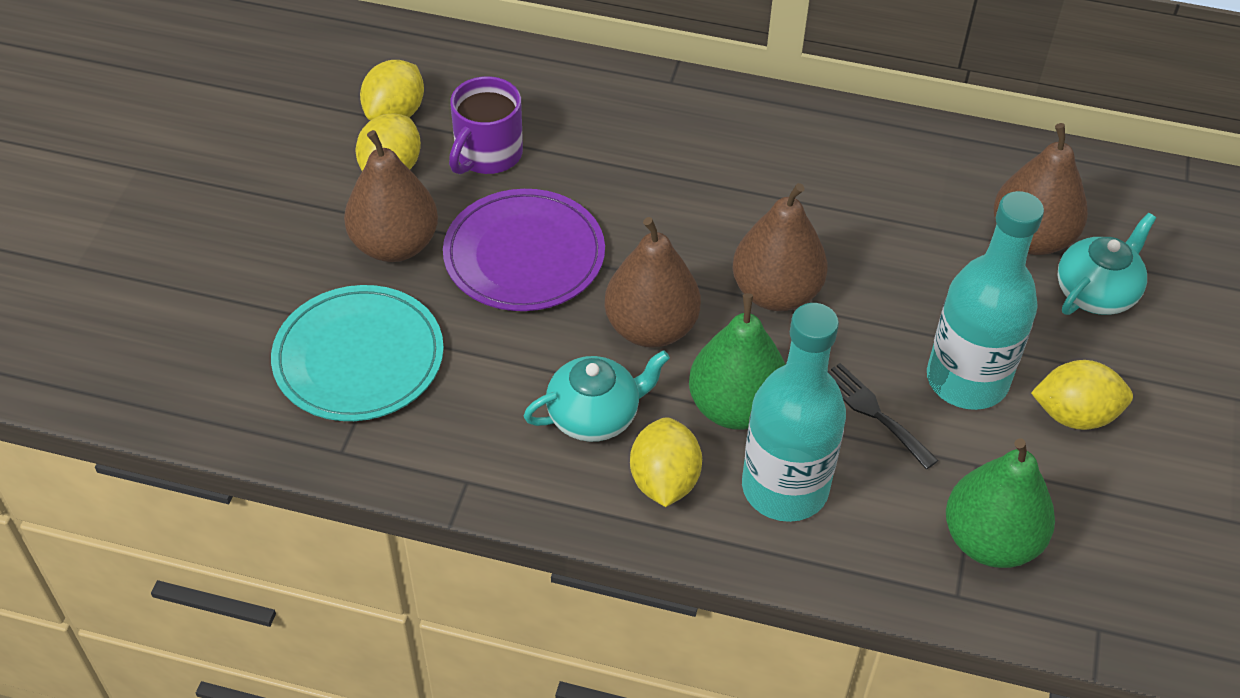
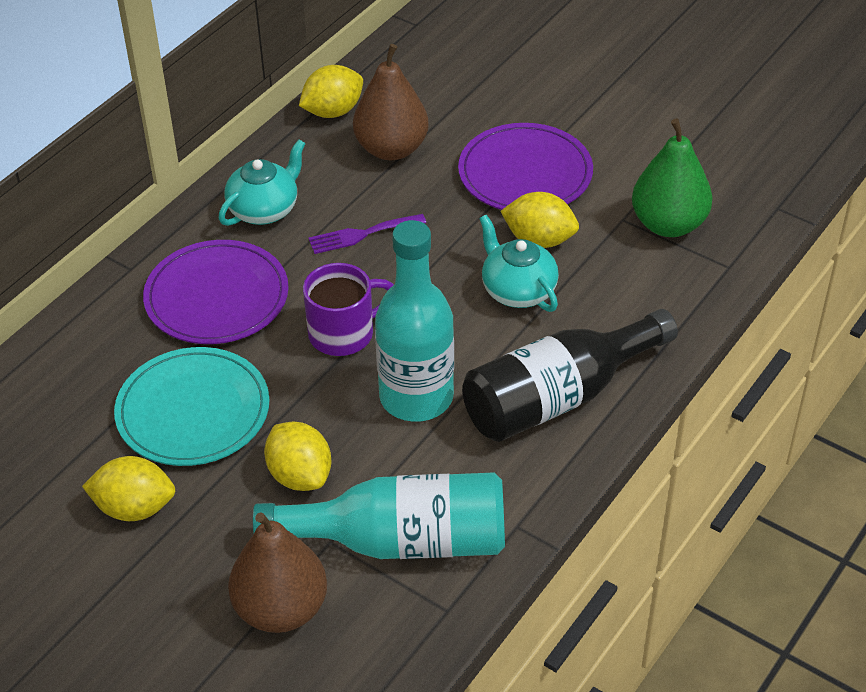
black bottle: 0 -> 1
black fork: 1 -> 0
brown pear: 4 -> 2
green pear: 2 -> 1
purple fork: 0 -> 1
purple plate: 1 -> 2

